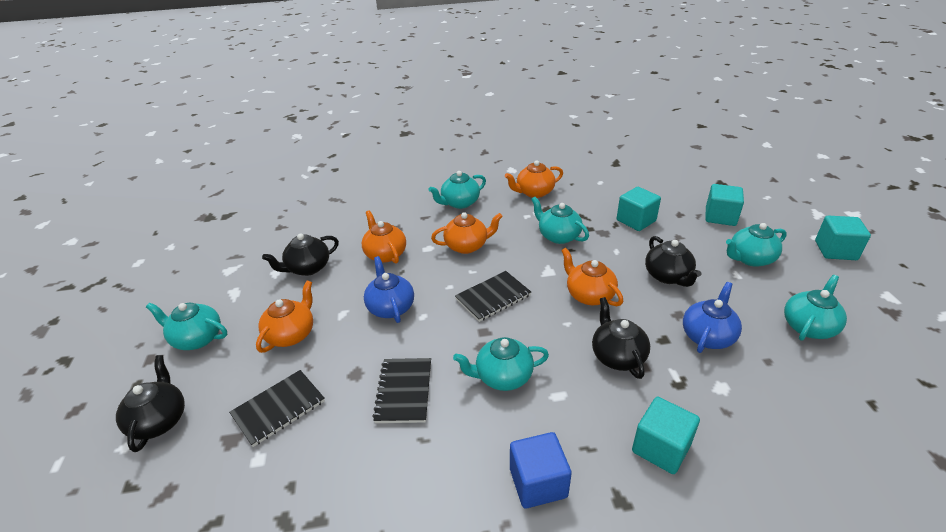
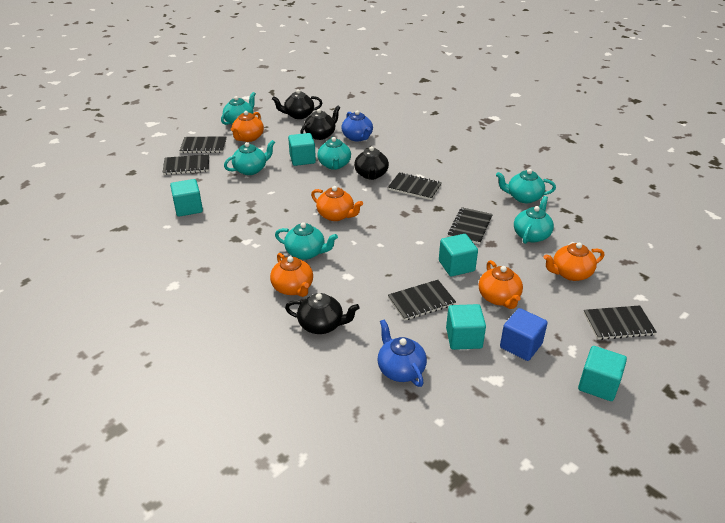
black notebook: 3 -> 6
turquoise cube: 4 -> 5

